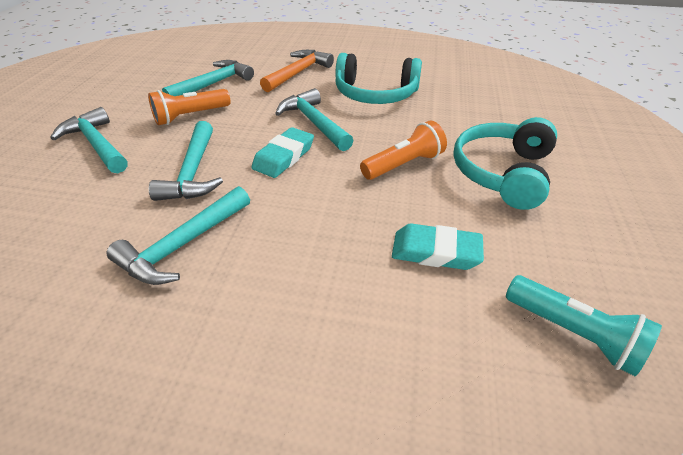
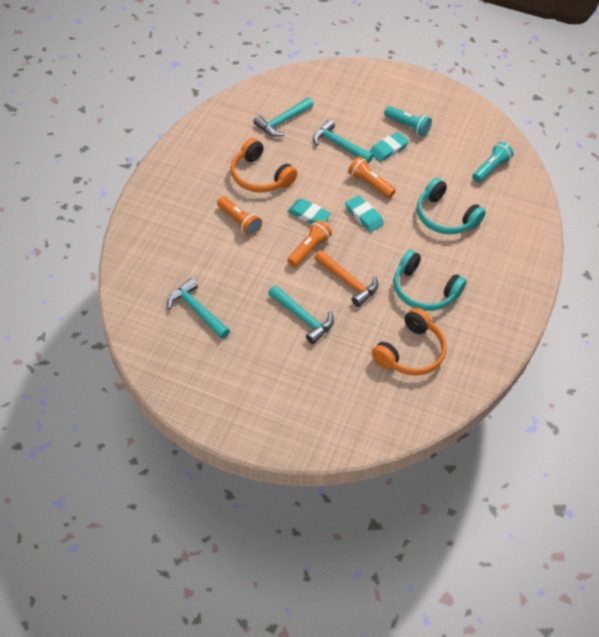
orange flashlight: 2 -> 3
orange headphones: 0 -> 2
turquoise eraser: 2 -> 3
turquoise flashlight: 1 -> 2
turquoise hammer: 5 -> 4

